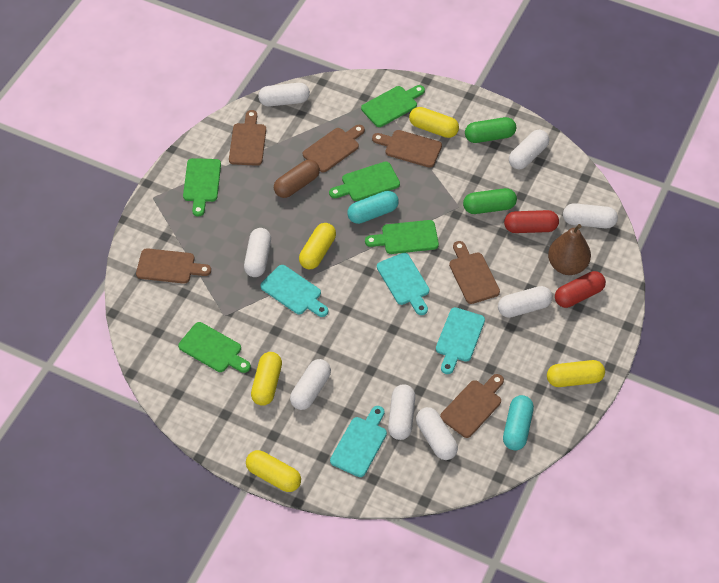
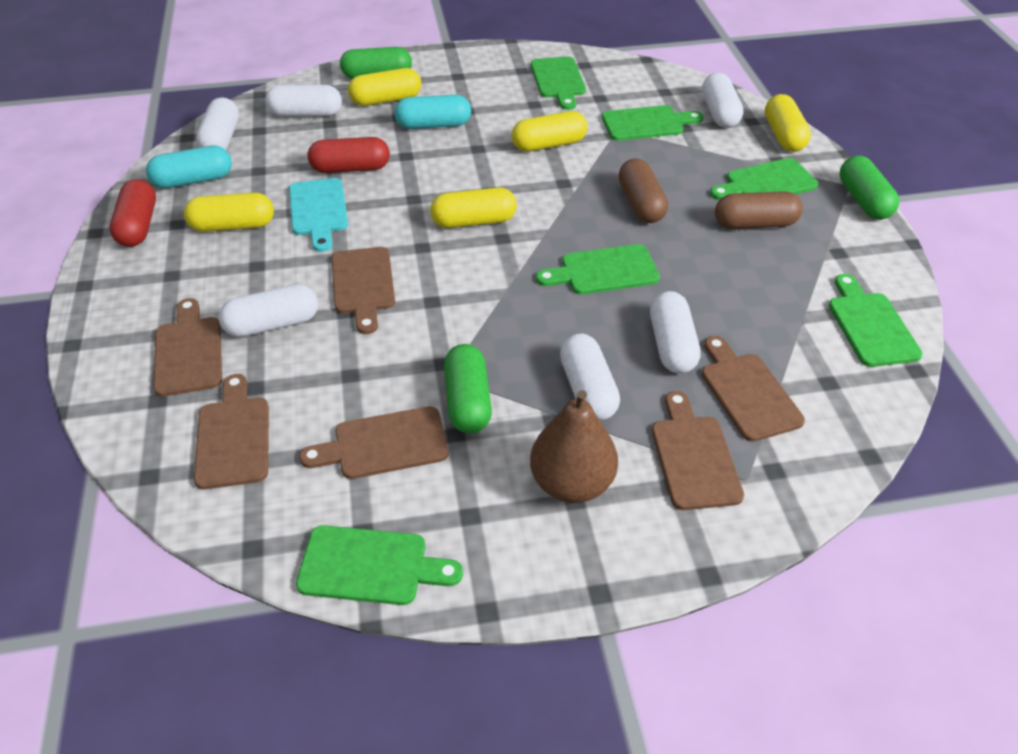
brown capsule: 1 -> 2
green capsule: 2 -> 3
green cutting board: 5 -> 6
turquoise cutting board: 4 -> 1
white capsule: 8 -> 6

